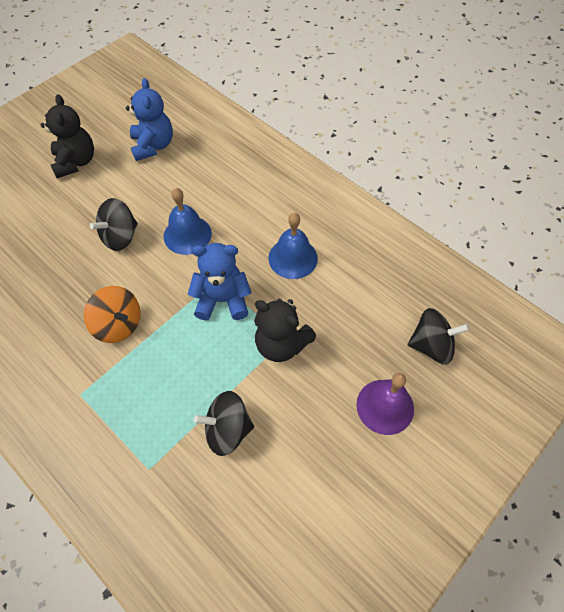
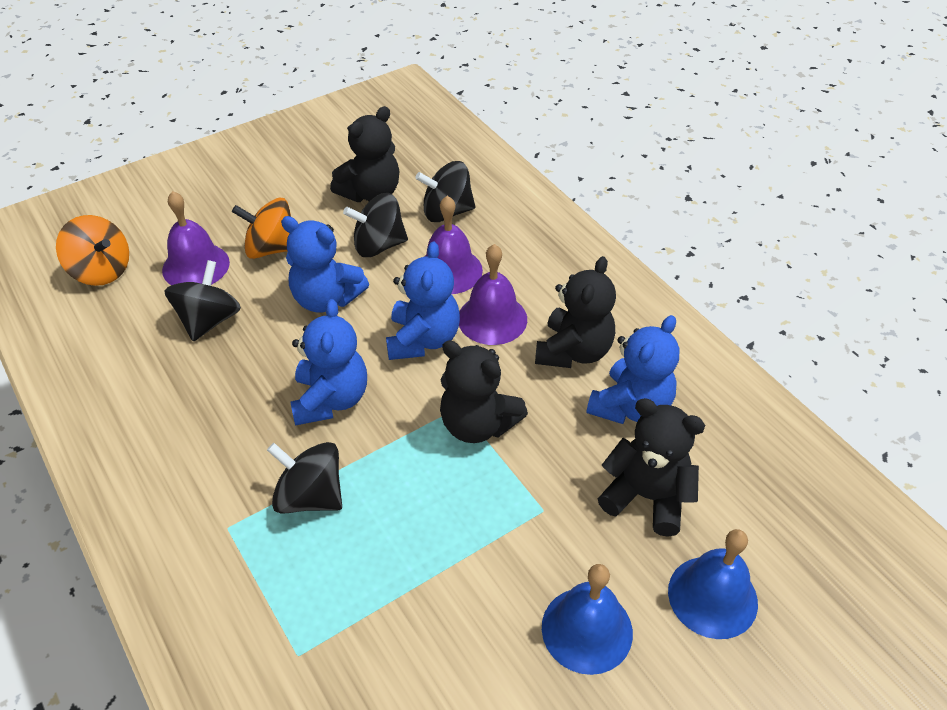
black spinning top: 3 -> 4
black teddy bear: 2 -> 4
blue teddy bear: 2 -> 4
orange spinning top: 1 -> 2
purple bell: 1 -> 3

